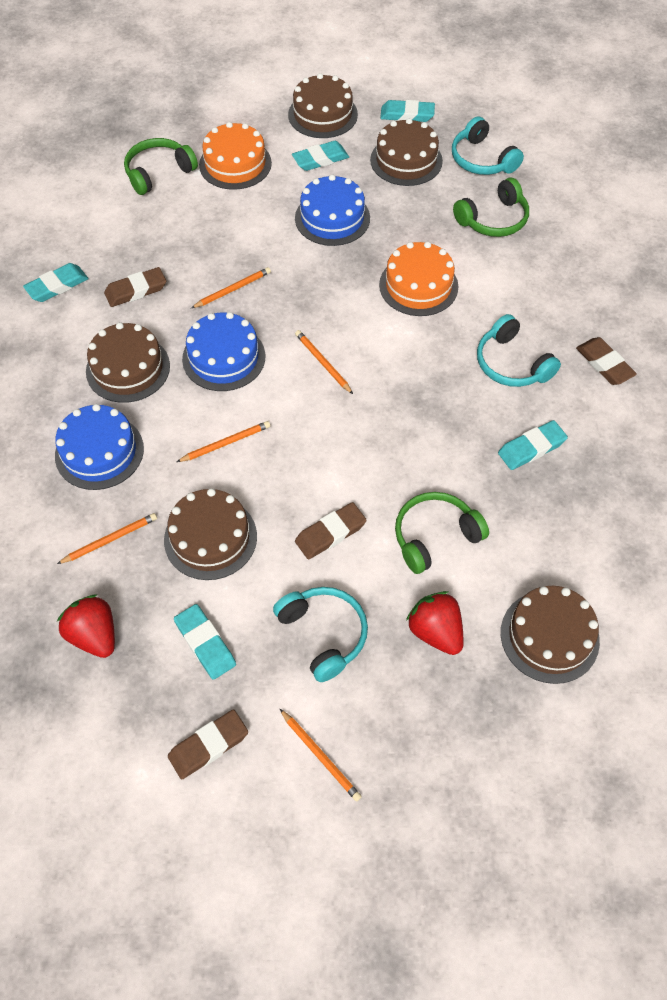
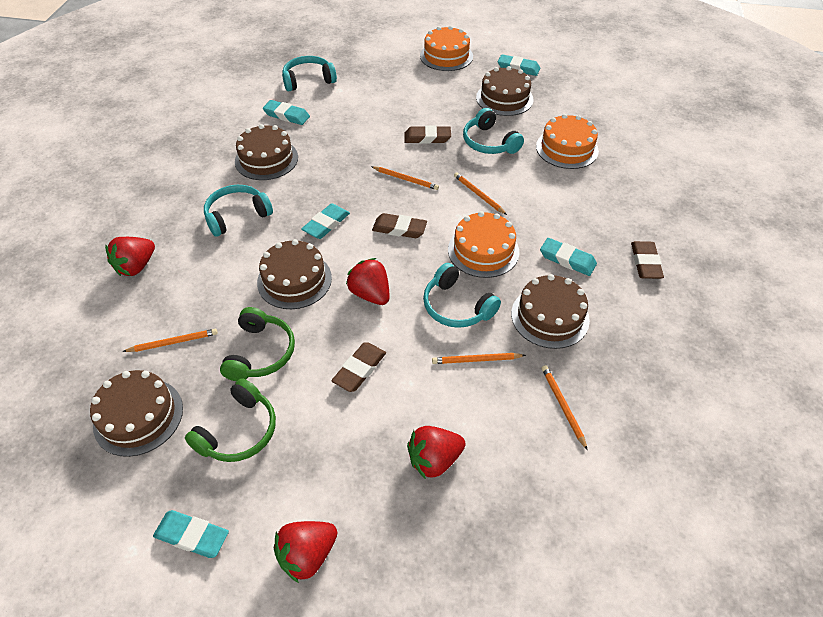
blue cake: 3 -> 0
green headphones: 3 -> 2
orange cake: 2 -> 3
red strawberry: 2 -> 4
turquoise headphones: 3 -> 4

